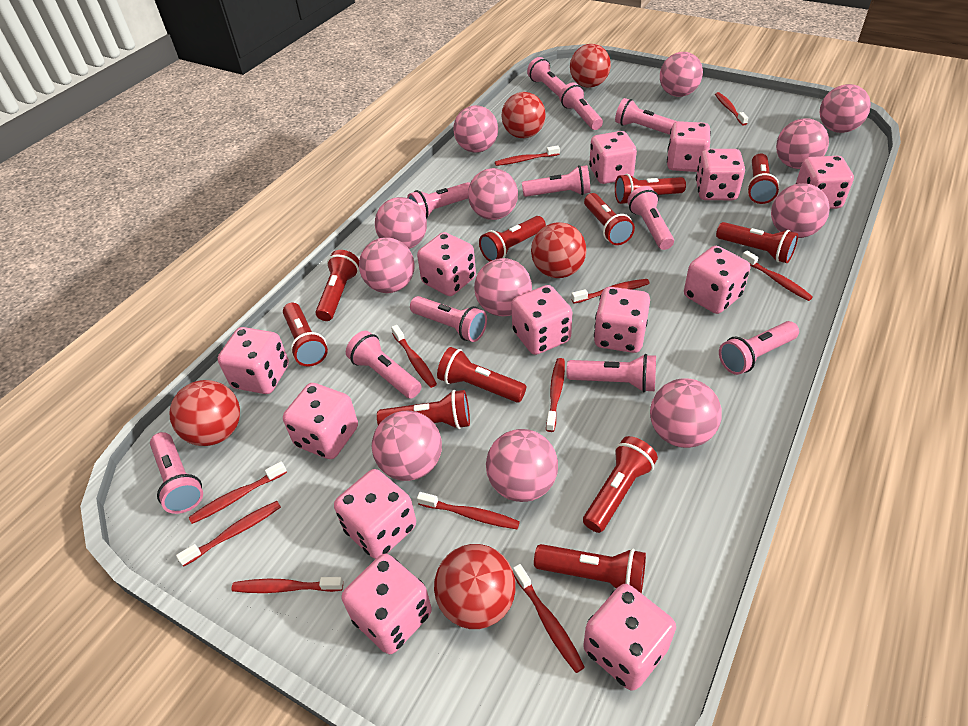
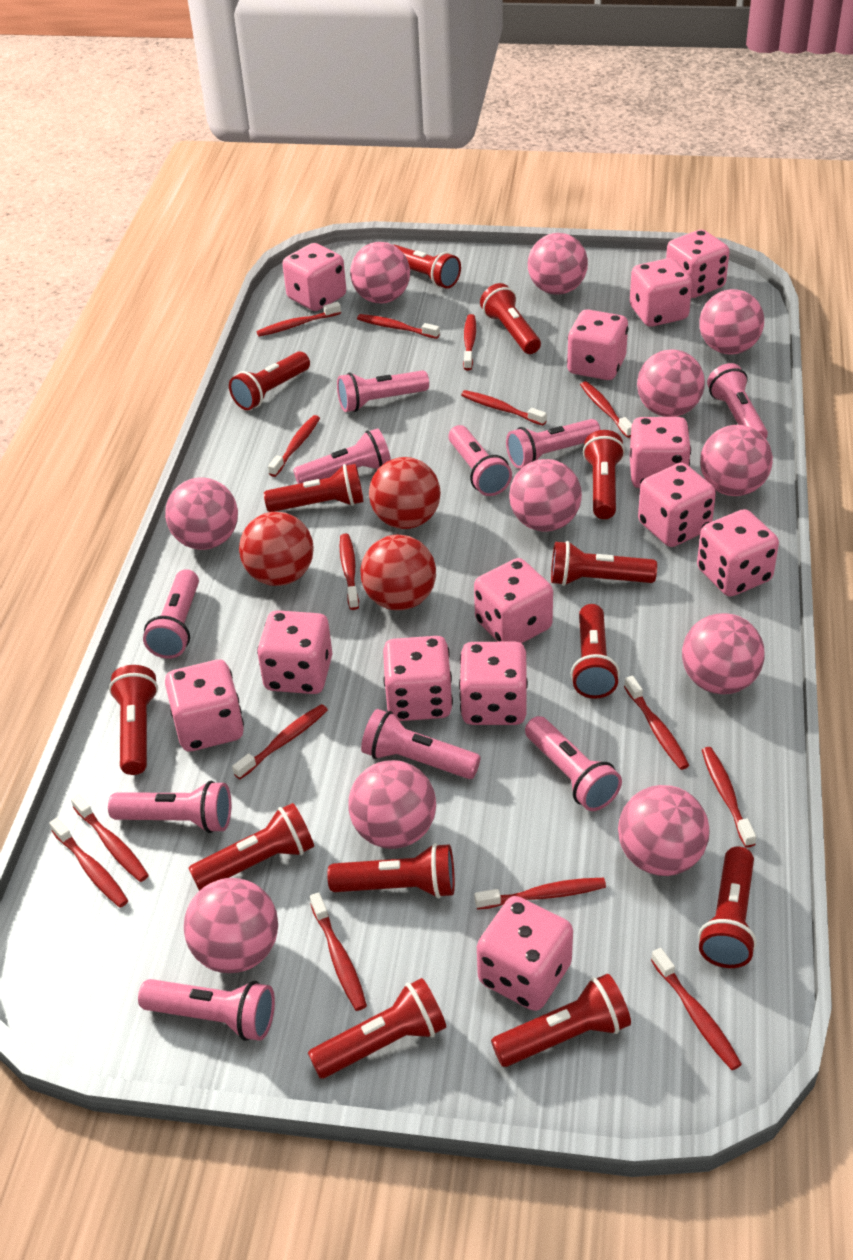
pink ball: 12 -> 11
pink flashlight: 11 -> 10
red ball: 5 -> 3
red flashlight: 11 -> 13
red toothbrush: 11 -> 15

